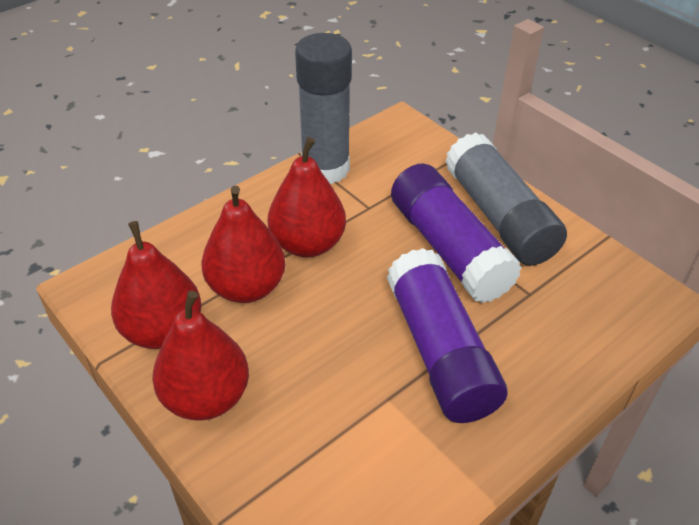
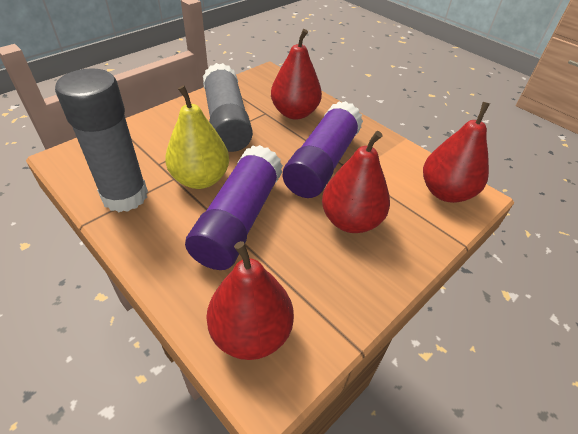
yellow pear: 0 -> 1

